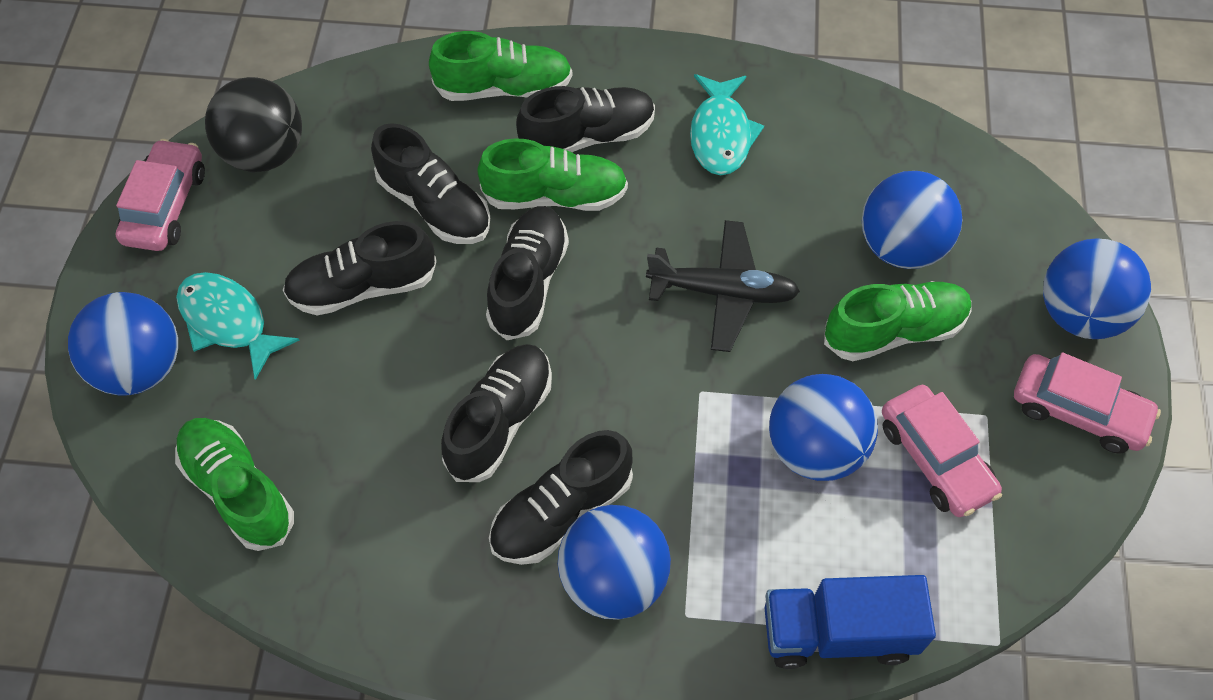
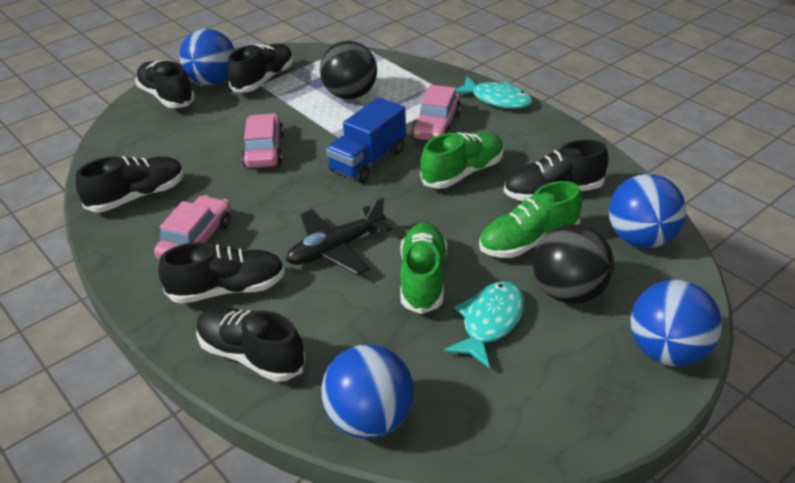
black ball: 1 -> 2
blue ball: 5 -> 4
green shoe: 4 -> 3

